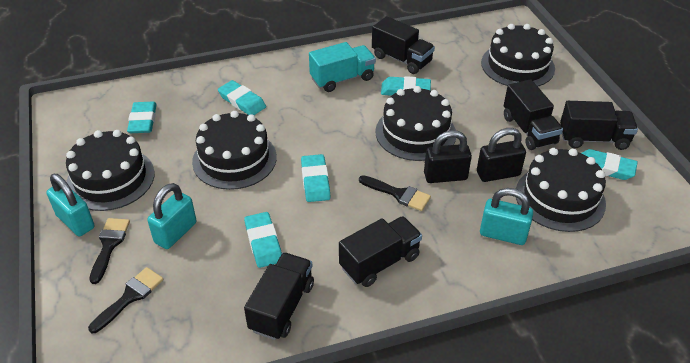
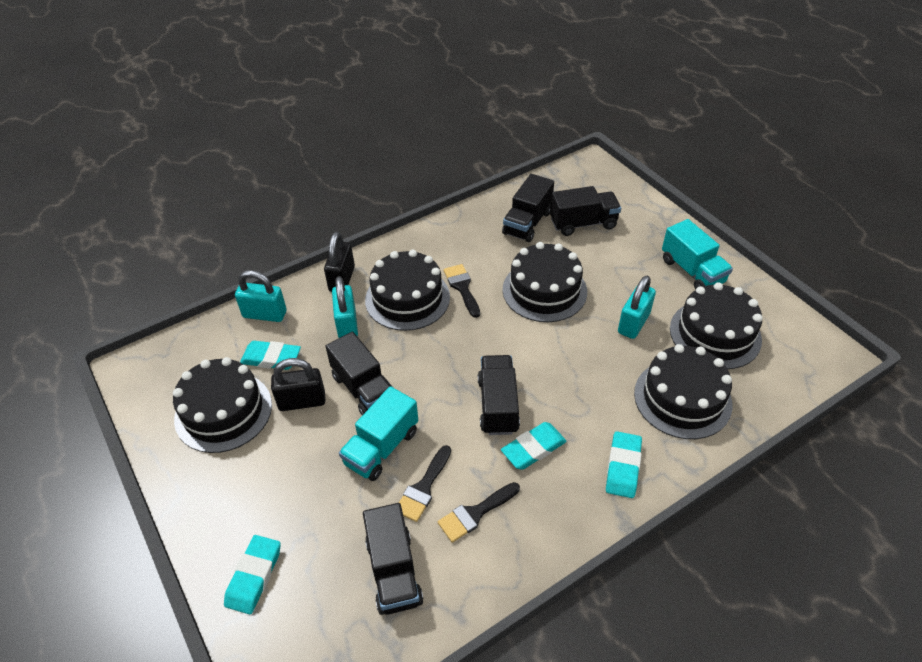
turquoise eraser: 6 -> 4
turquoise truck: 1 -> 2

